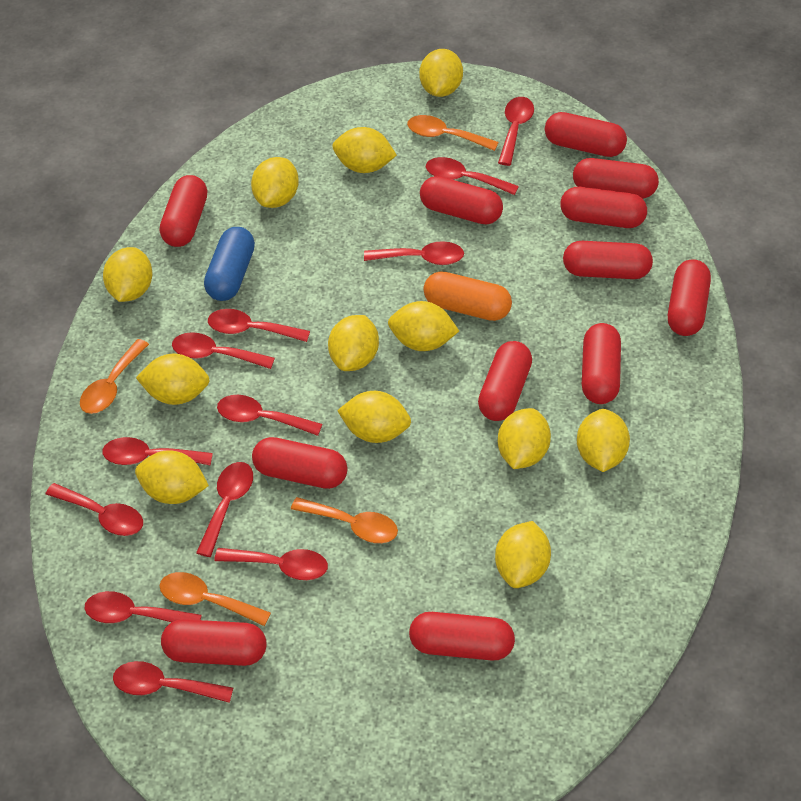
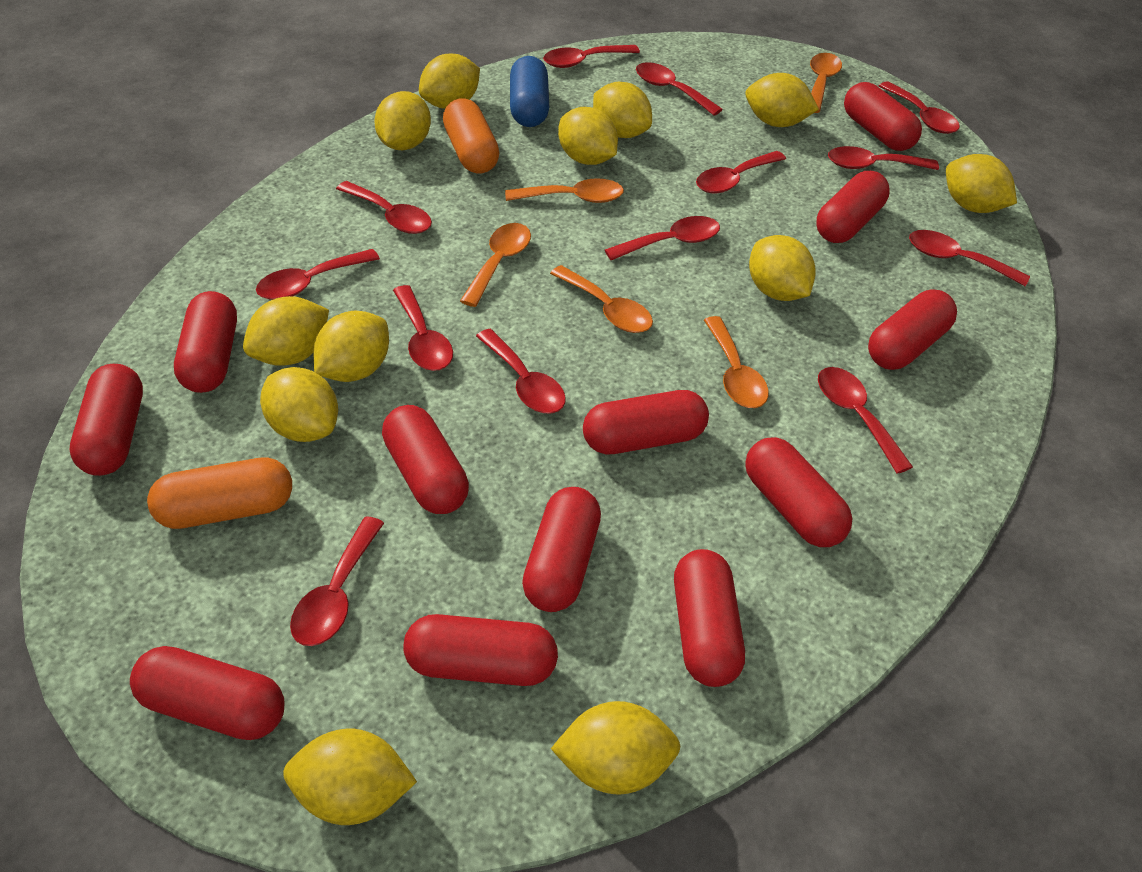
orange capsule: 1 -> 2
orange spoon: 4 -> 5
red spoon: 12 -> 13

